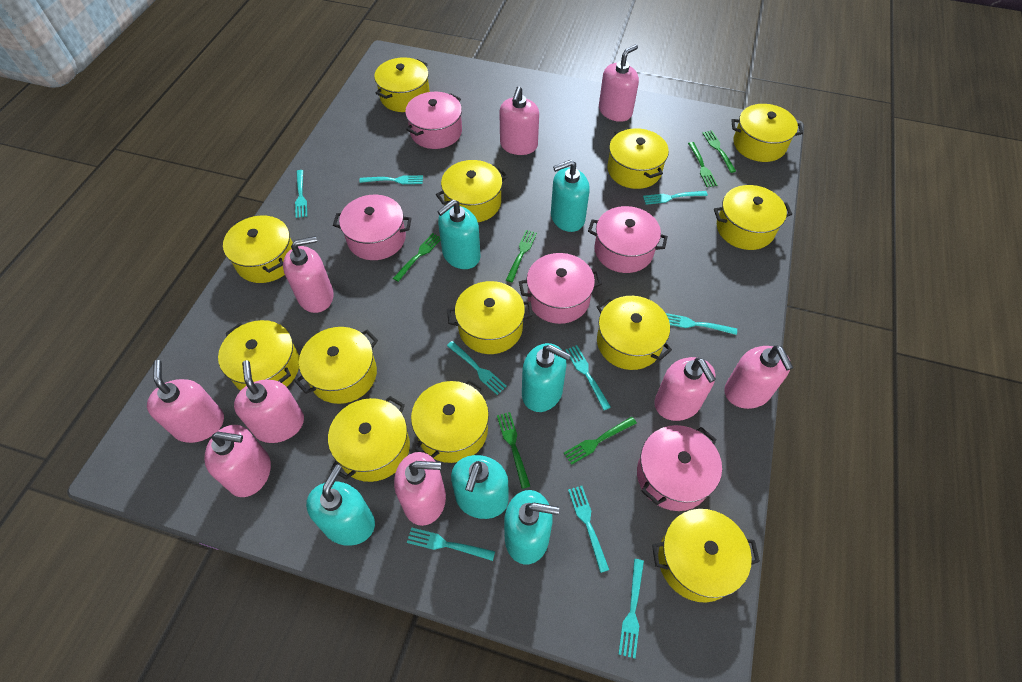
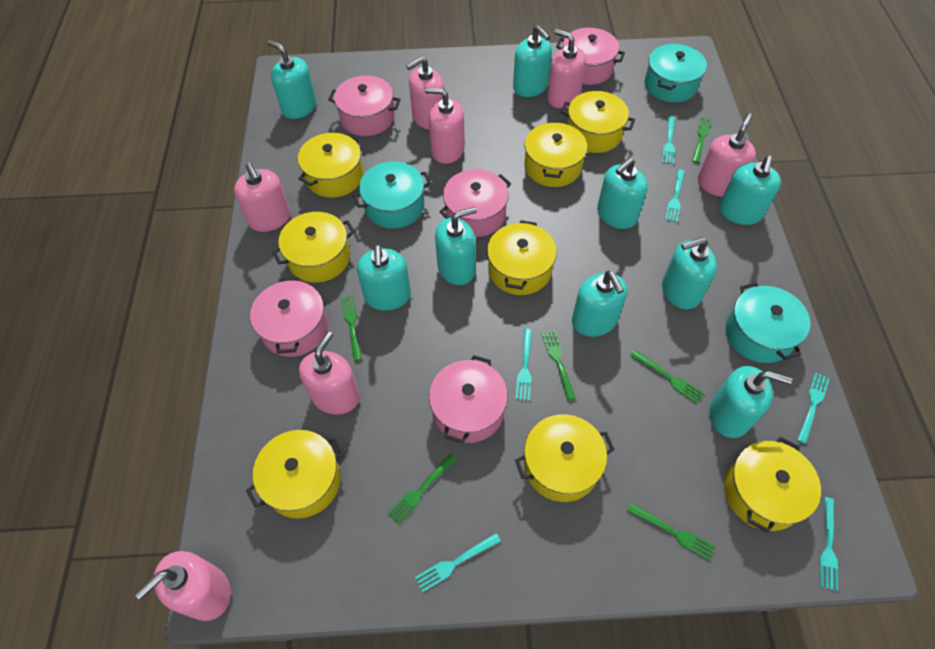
pink soap dispenser: 9 -> 7
turquoise fork: 9 -> 6
turquoise pot: 0 -> 3
turquoise soap dispenser: 6 -> 9
yellow pot: 13 -> 8

